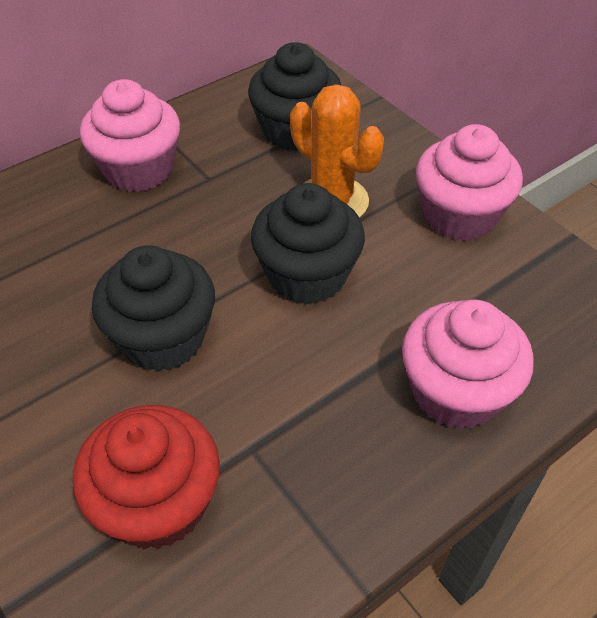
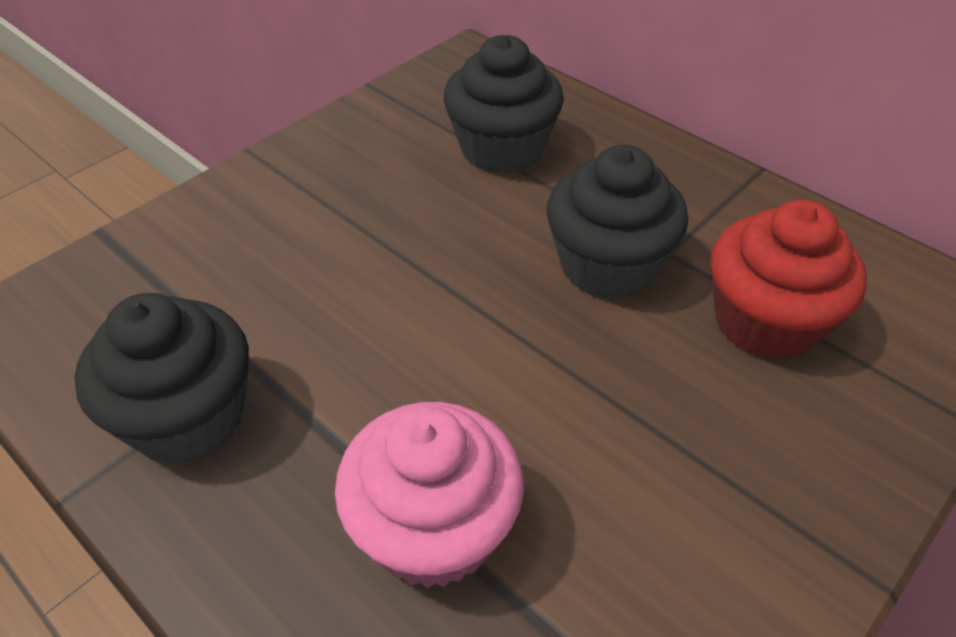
orange cactus: 1 -> 0
pink cupcake: 3 -> 1

